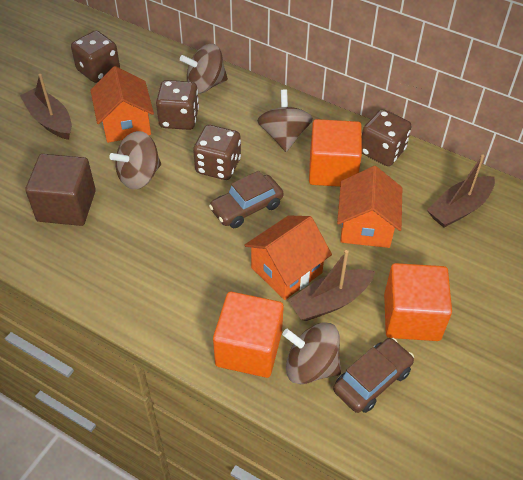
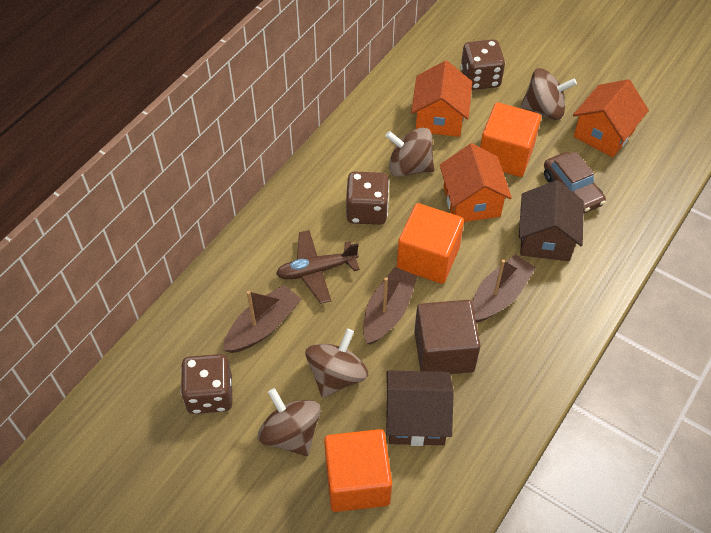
brown car: 2 -> 1
brown dice: 4 -> 3
brown house: 0 -> 2
brown plane: 0 -> 1

